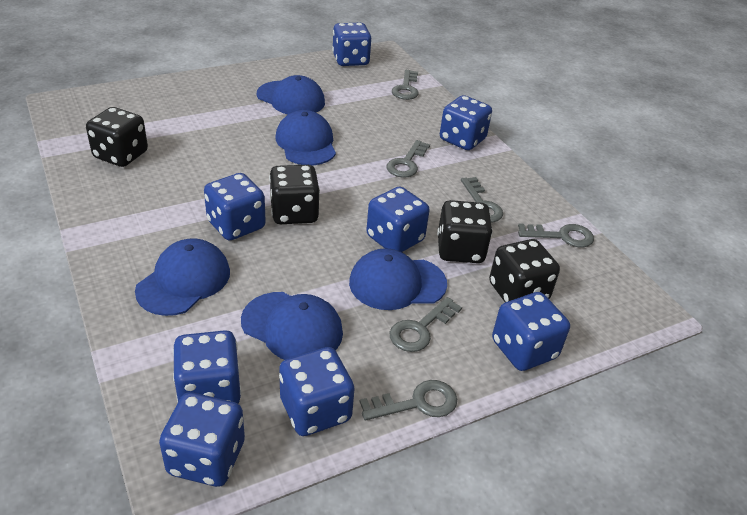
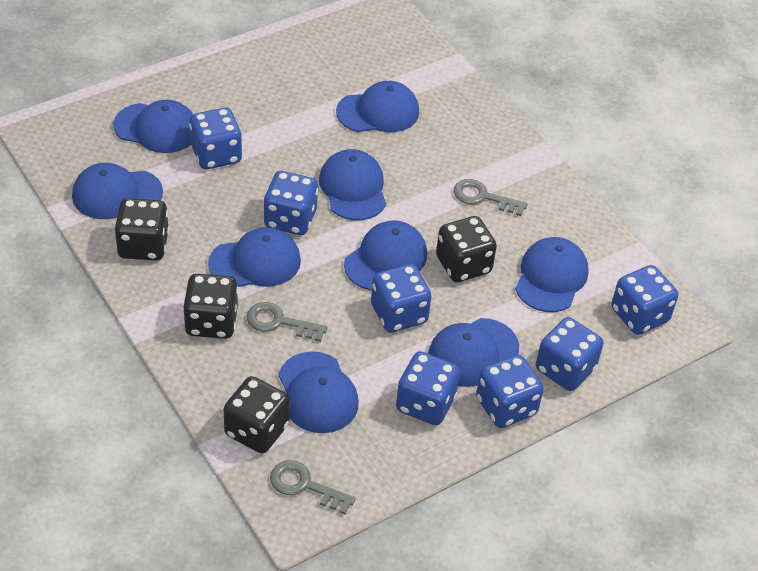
blue cap: 5 -> 9
blue dice: 8 -> 7
grey key: 6 -> 3

